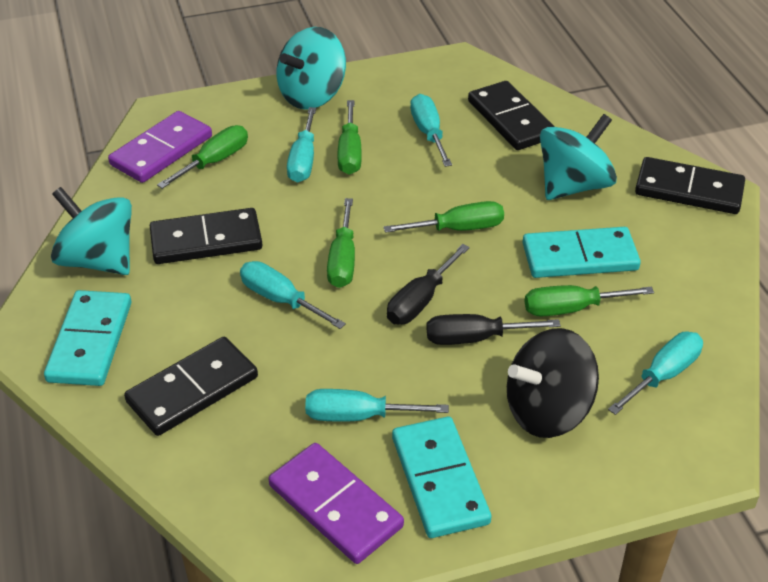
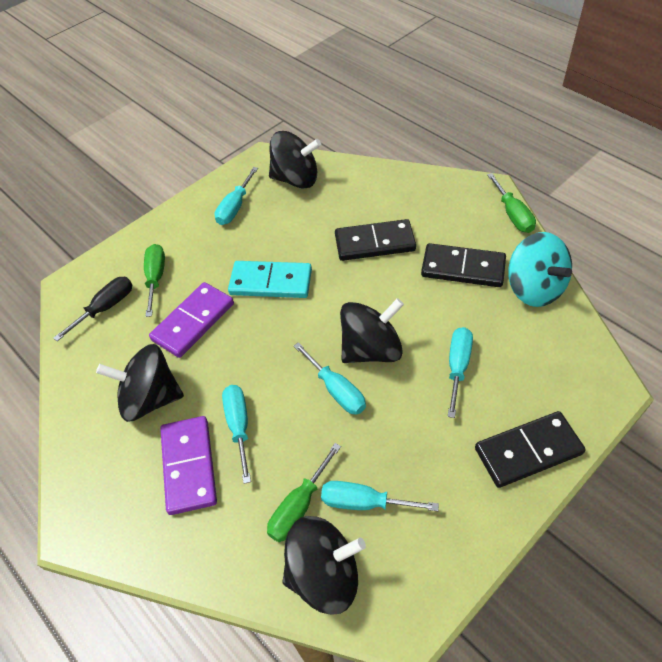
black domino: 4 -> 3
black screwdriver: 2 -> 1
black spinning top: 1 -> 4
green screwdriver: 5 -> 3
turquoise domino: 3 -> 1
turquoise spinning top: 3 -> 1

